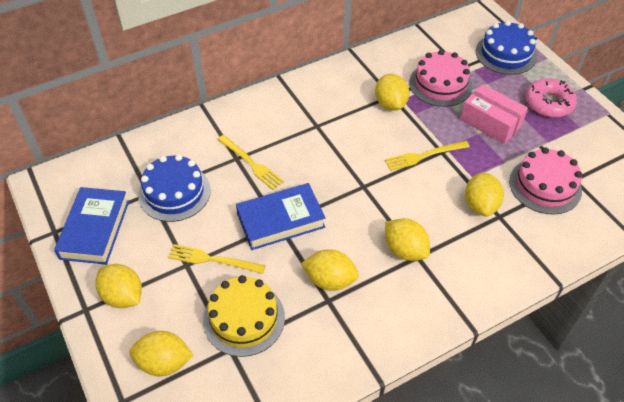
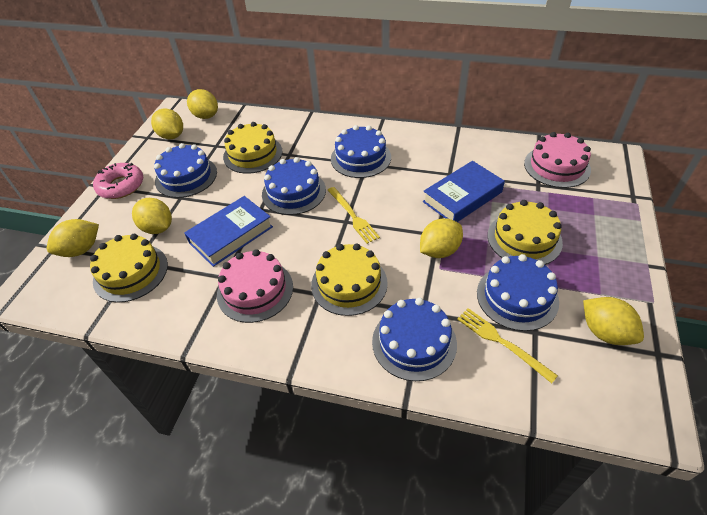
blue cake: 2 -> 5
pink box: 1 -> 0
yellow cake: 1 -> 4
yellow fork: 3 -> 2

